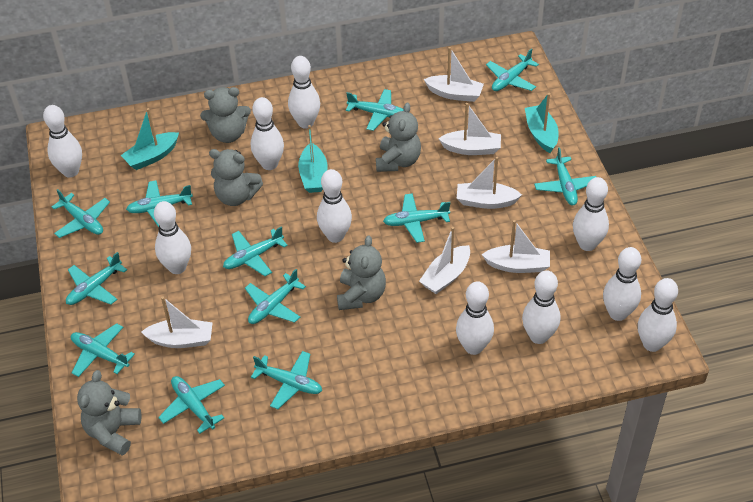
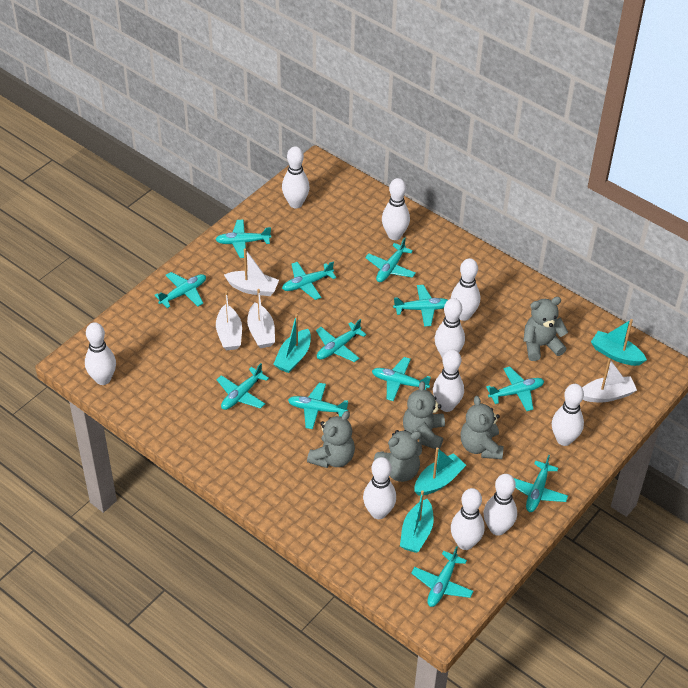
turquoise boat: 3 -> 4
white boat: 6 -> 4

